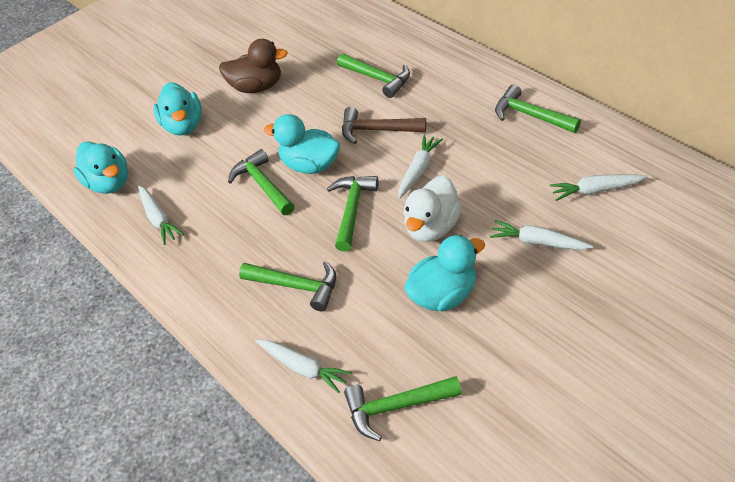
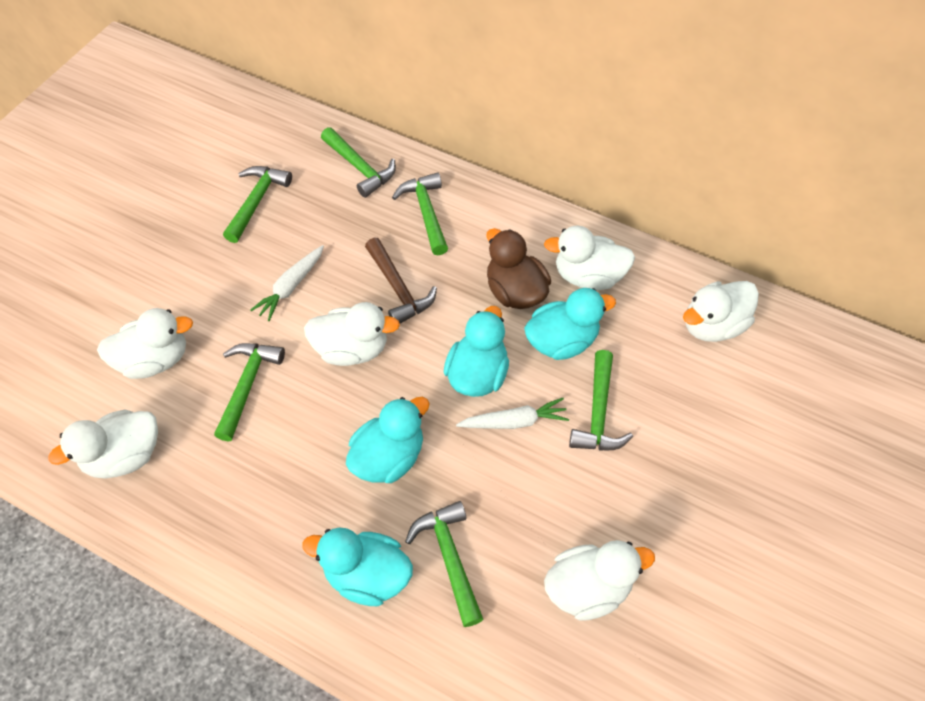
white carrot: 5 -> 2
white duck: 1 -> 6

